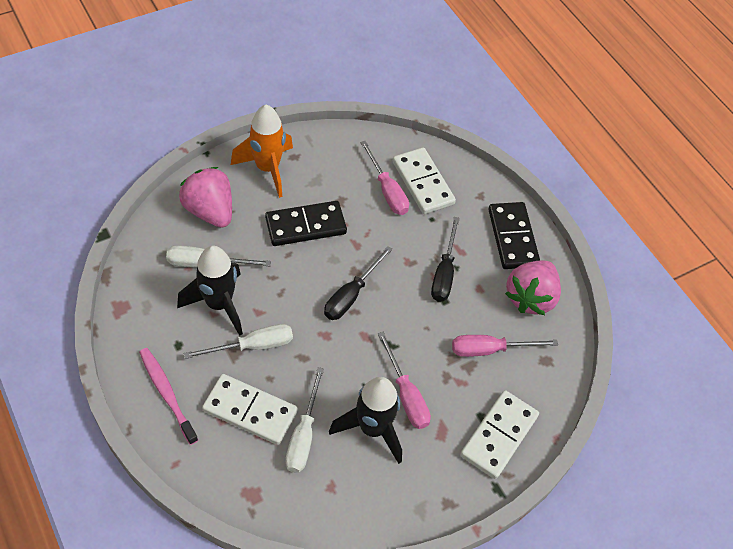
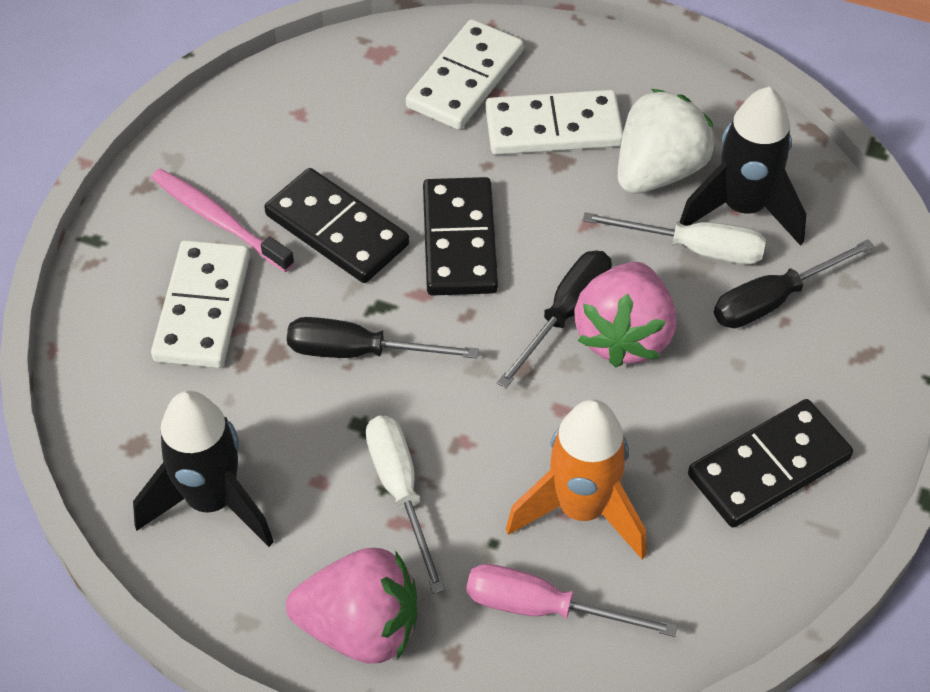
black domino: 2 -> 3
black screwdriver: 2 -> 3
pink screwdriver: 3 -> 1
white screwdriver: 3 -> 2
white strawberry: 0 -> 1

